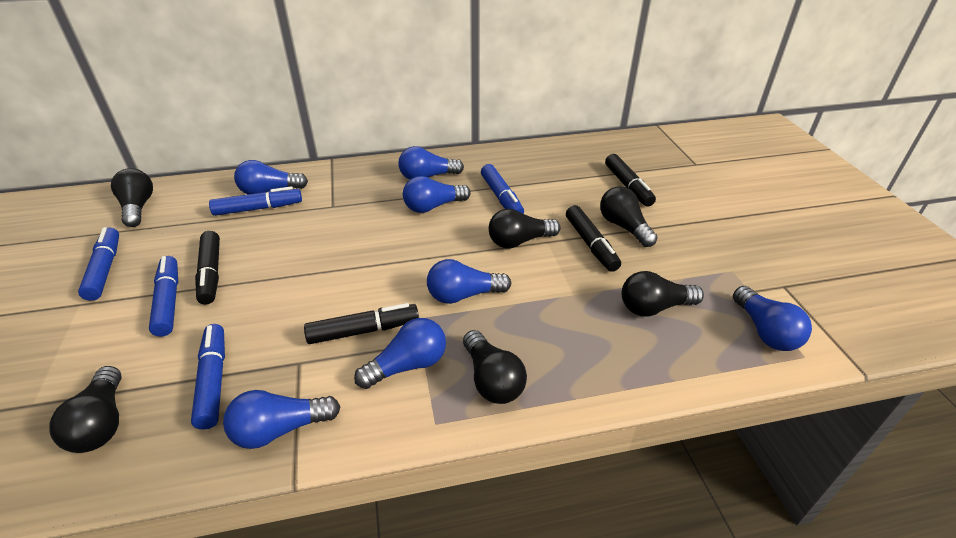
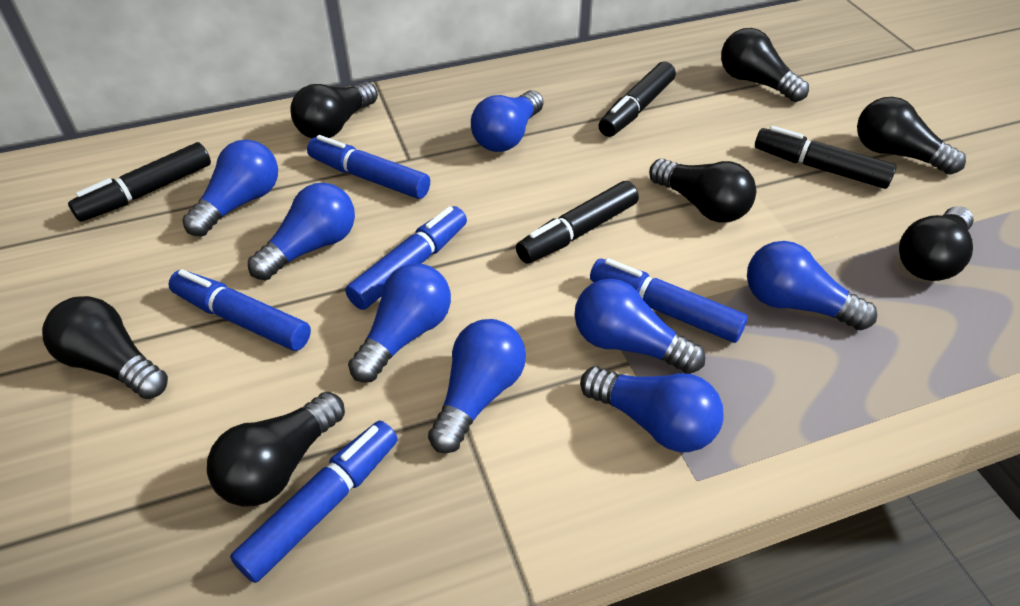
black light bulb: 6 -> 7
blue light bulb: 7 -> 8

